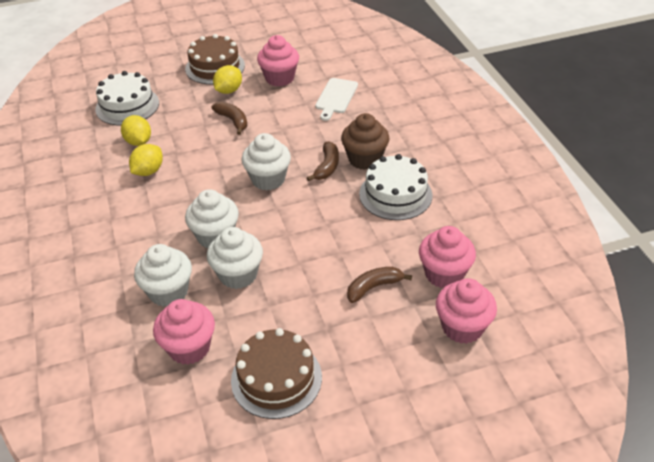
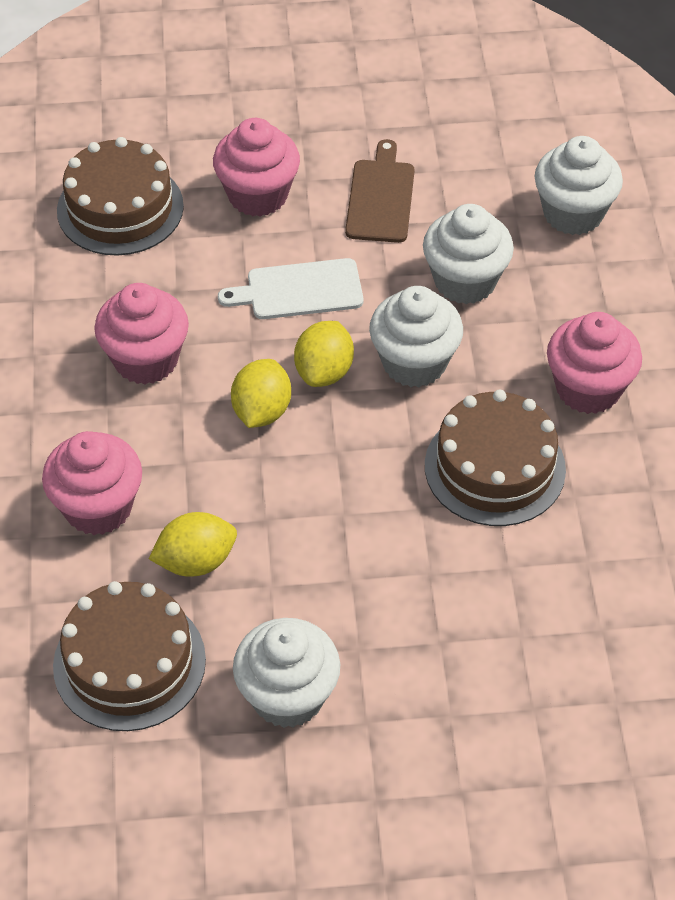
brown banana: 3 -> 0
brown cake: 2 -> 3
brown cupcake: 1 -> 0
brown cutting board: 0 -> 1
white cake: 2 -> 0

